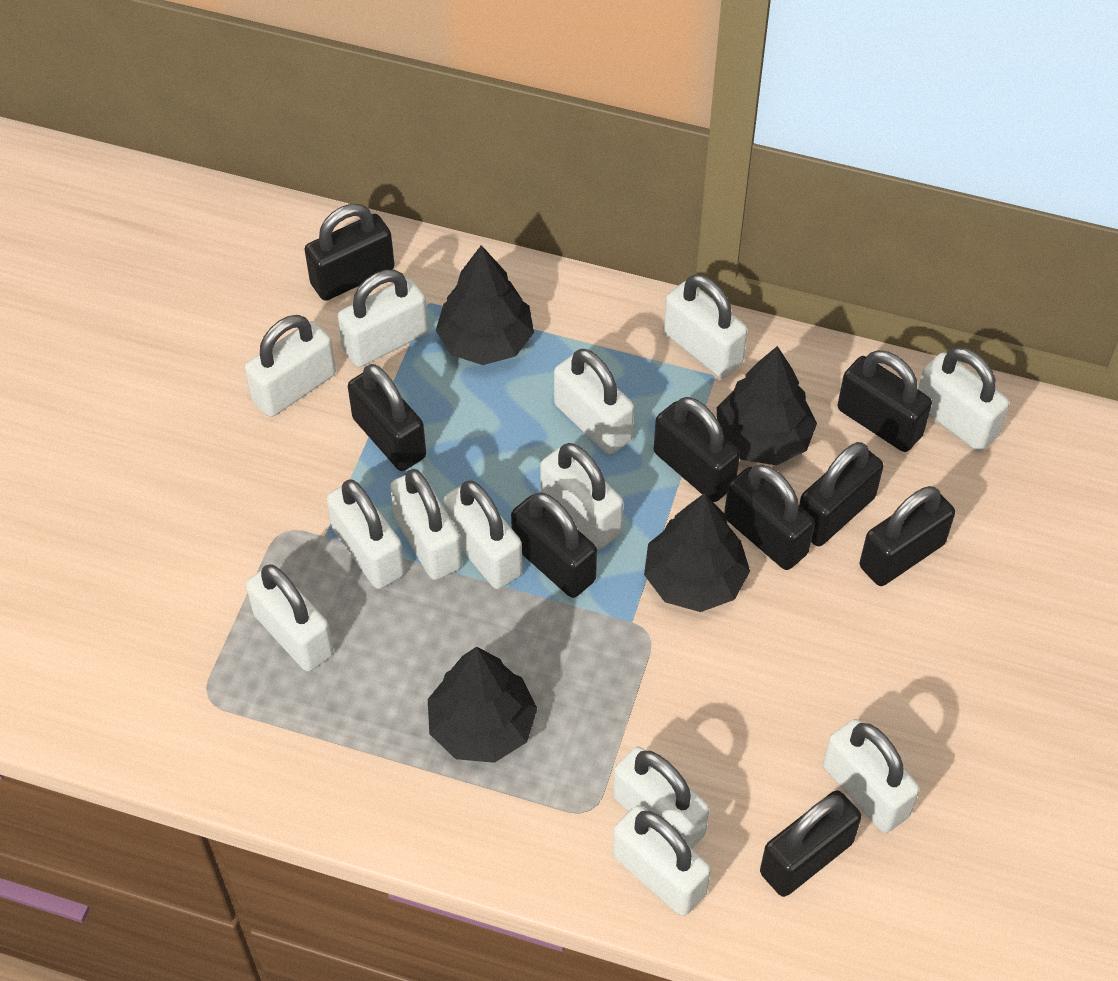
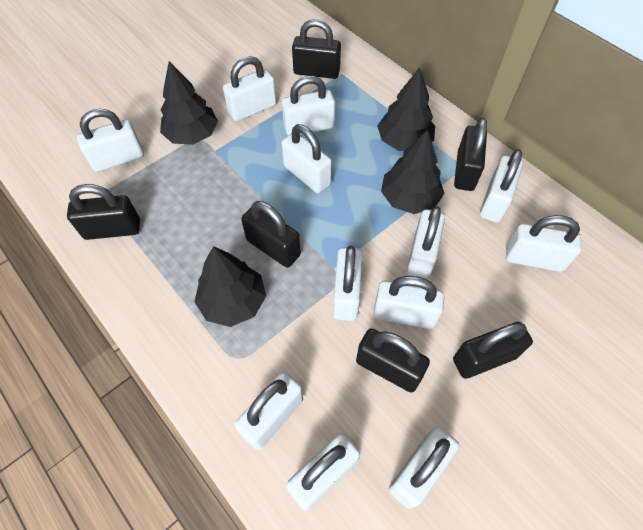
black padlock: 9 -> 6
white padlock: 13 -> 12

